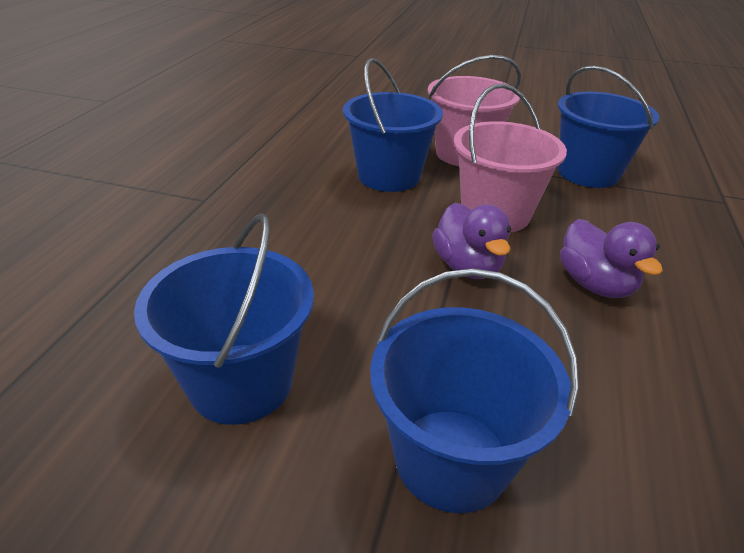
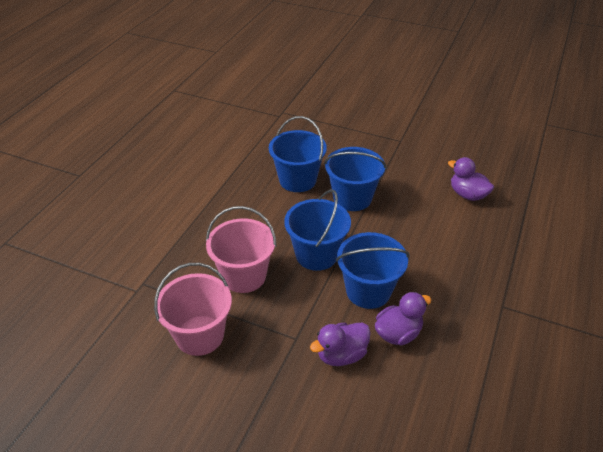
purple duck: 2 -> 3

